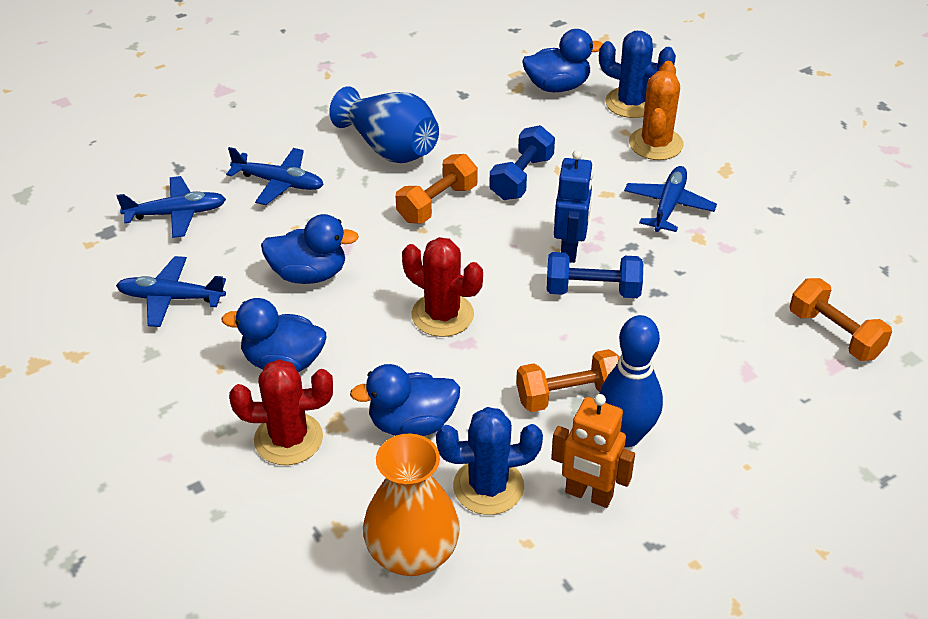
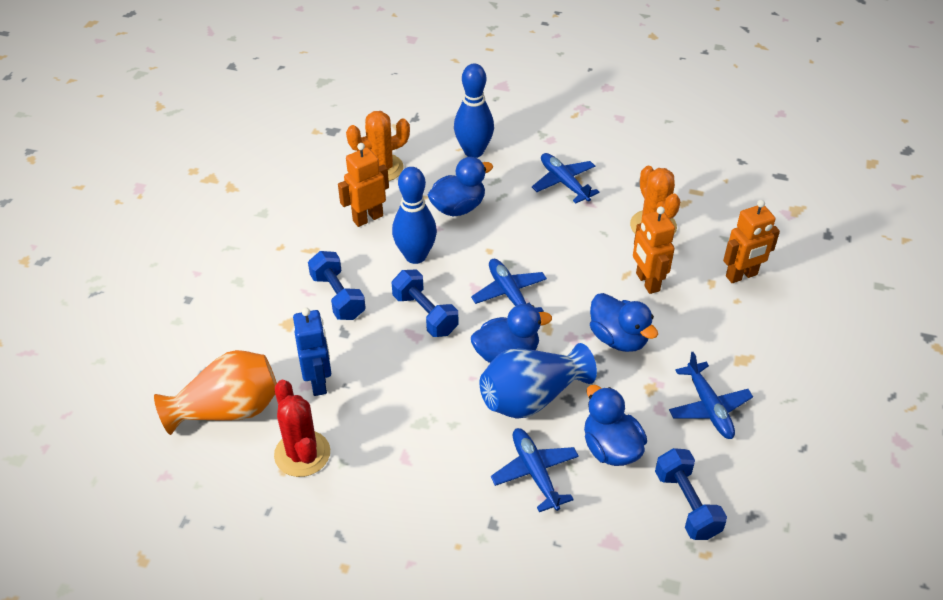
blue bowling pin: 1 -> 2
blue cactus: 2 -> 0
blue dumbbell: 2 -> 3
orange cactus: 1 -> 2
orange dumbbell: 3 -> 0
orange robot: 1 -> 3
red cactus: 2 -> 1

